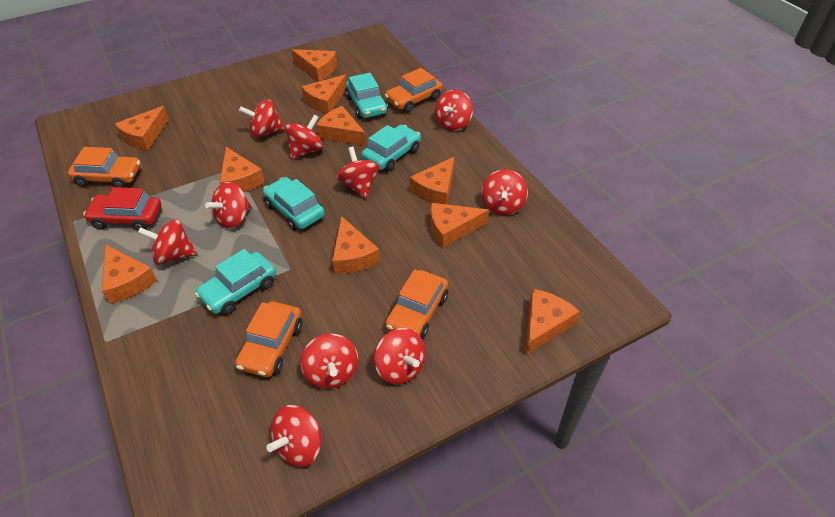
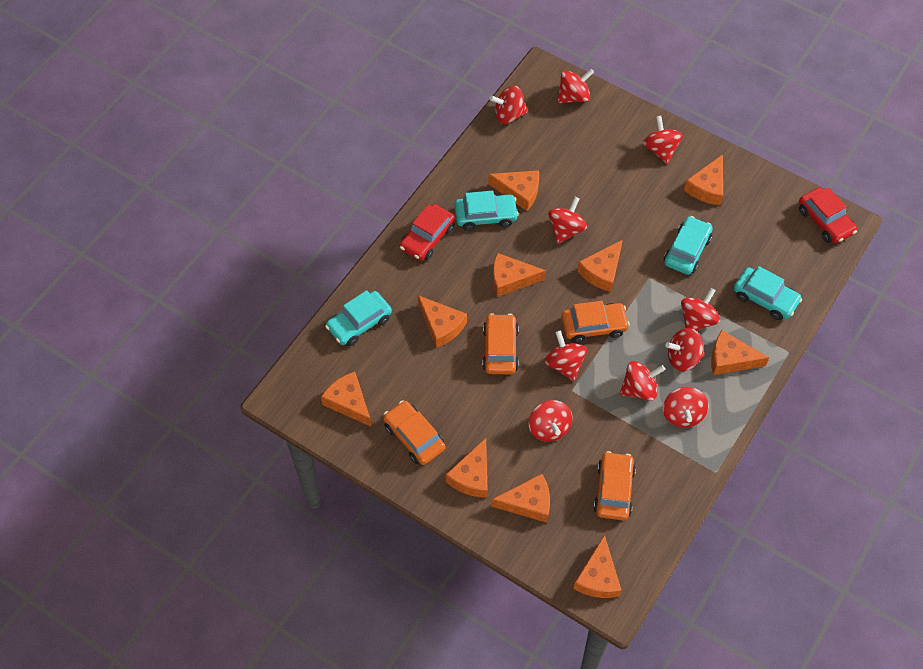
red car: 1 -> 2

